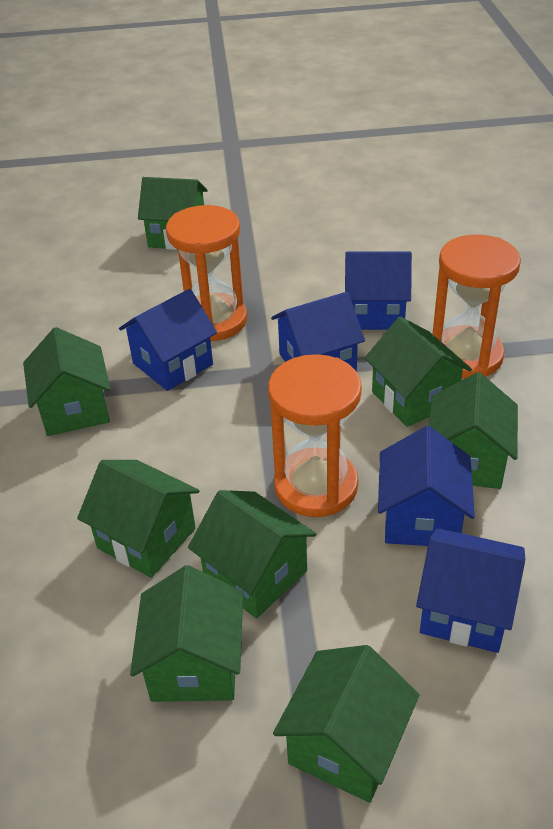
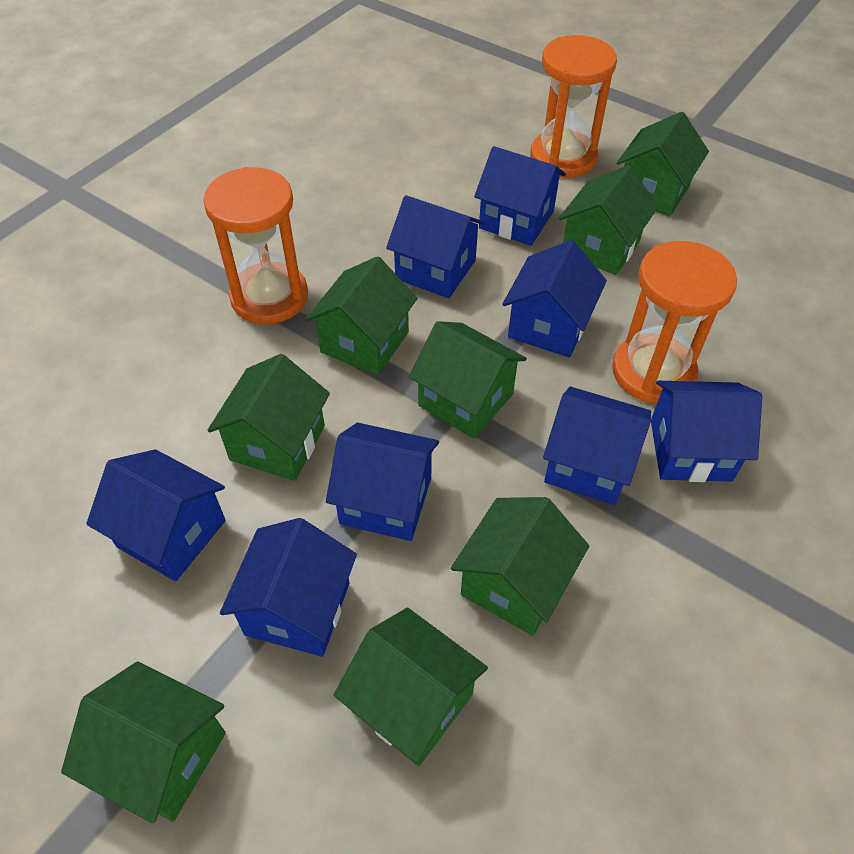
blue house: 5 -> 8

